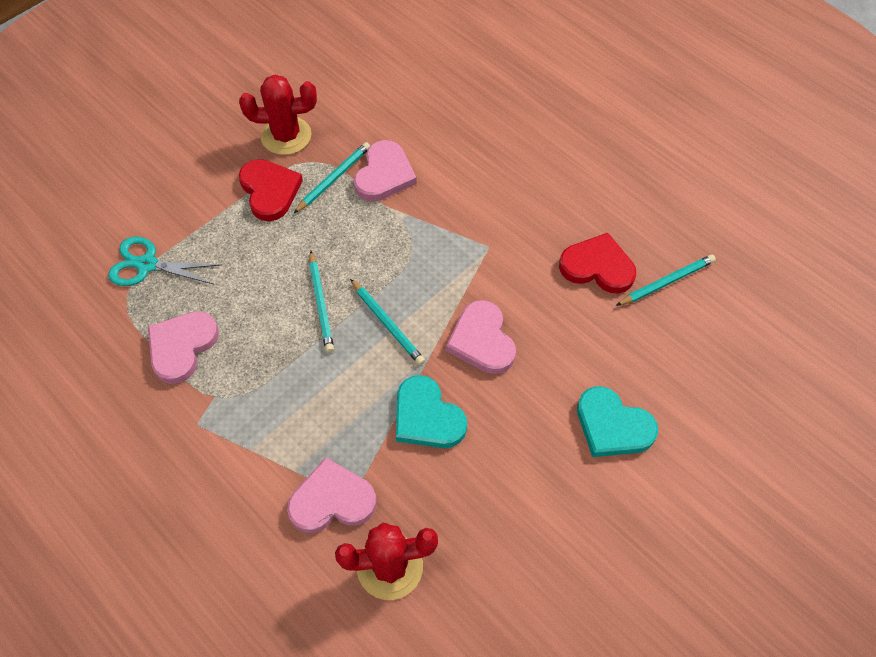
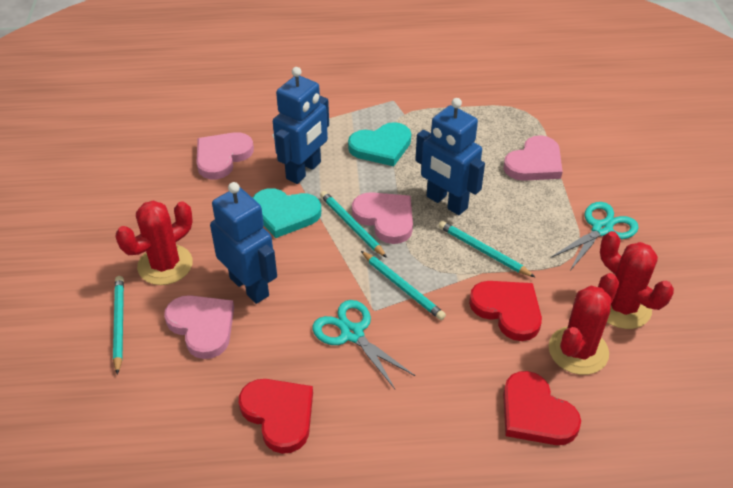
blue robot: 0 -> 3
red cactus: 2 -> 3
red heart: 2 -> 3
turquoise scissors: 1 -> 2

